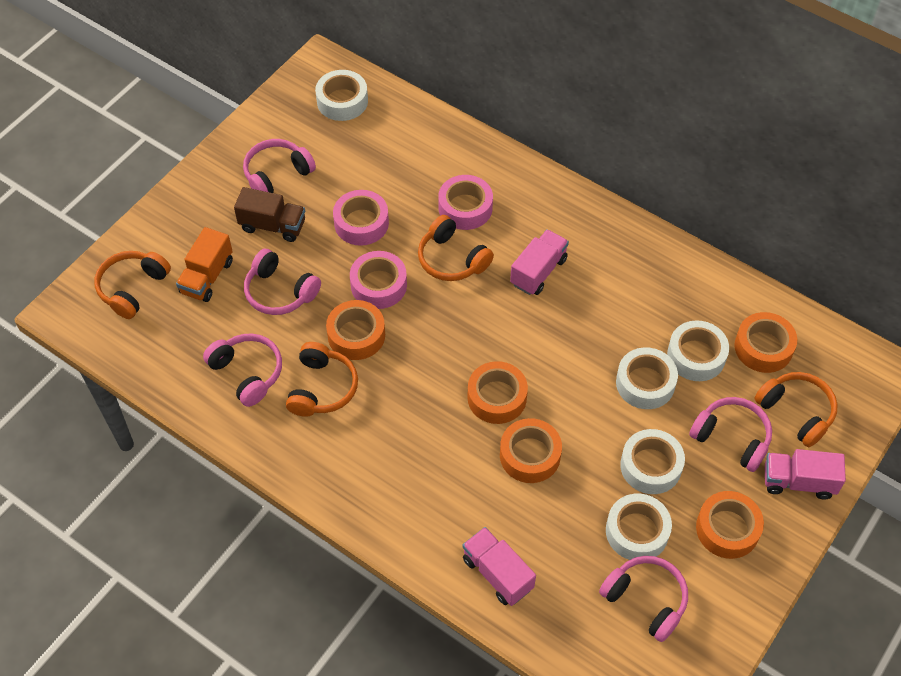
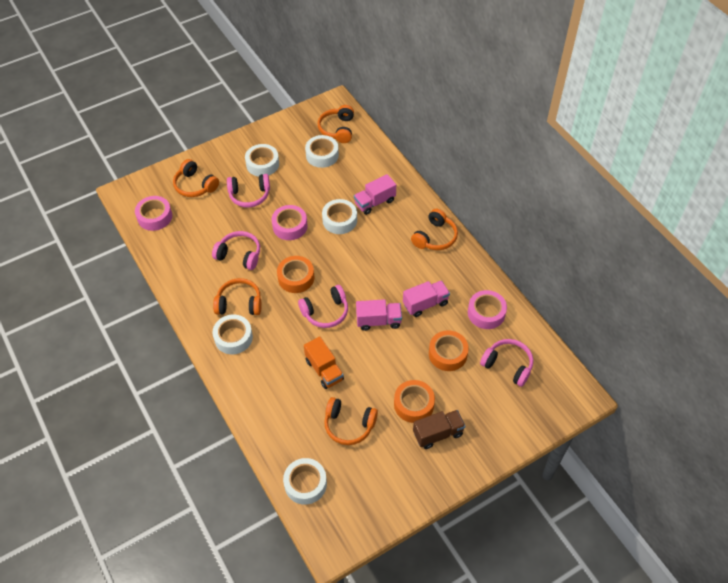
orange headphones: 4 -> 5
orange tape: 5 -> 3
pink headphones: 5 -> 4

